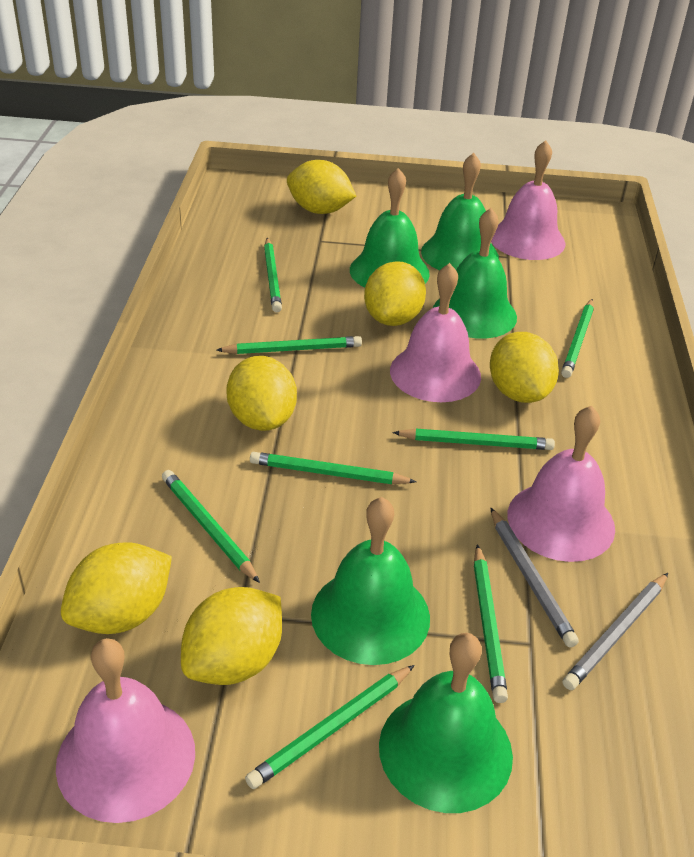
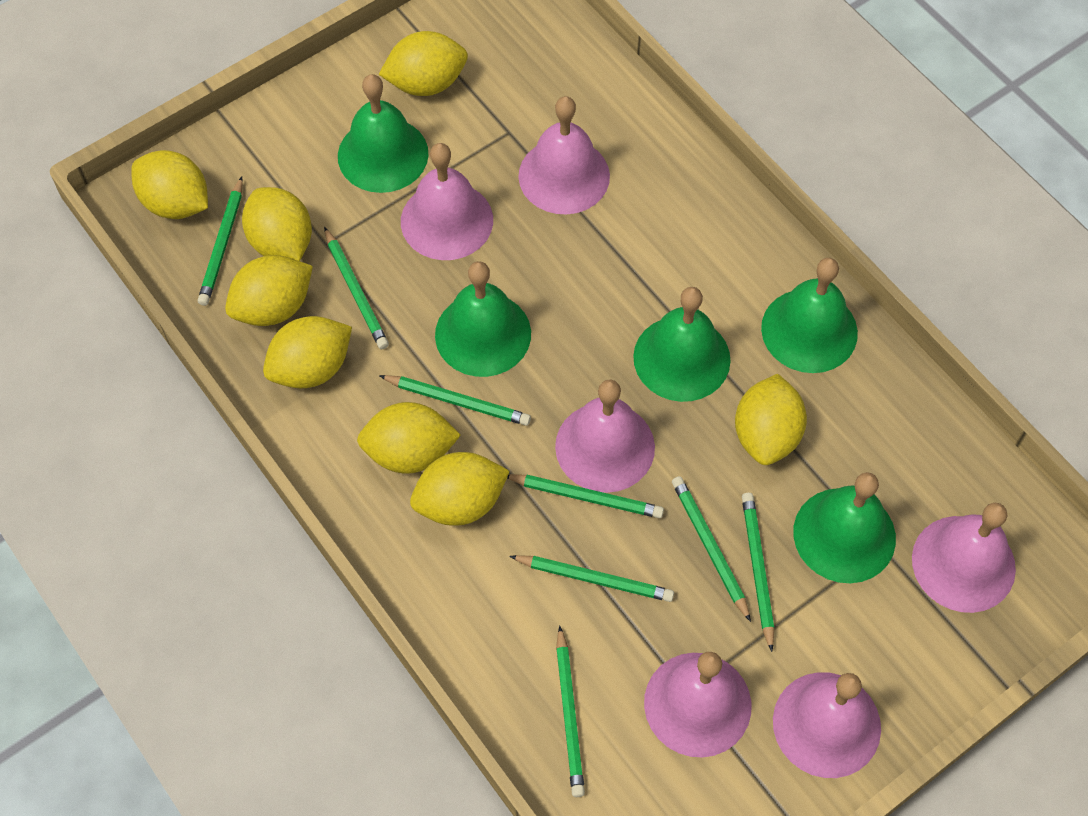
grey pencil: 2 -> 0
pink bell: 4 -> 6
yellow lemon: 6 -> 8

